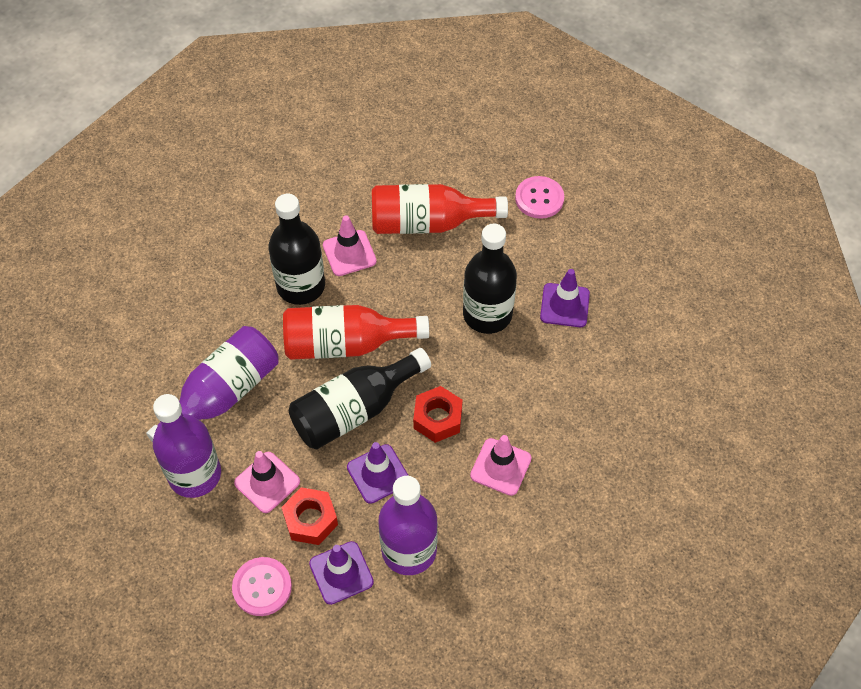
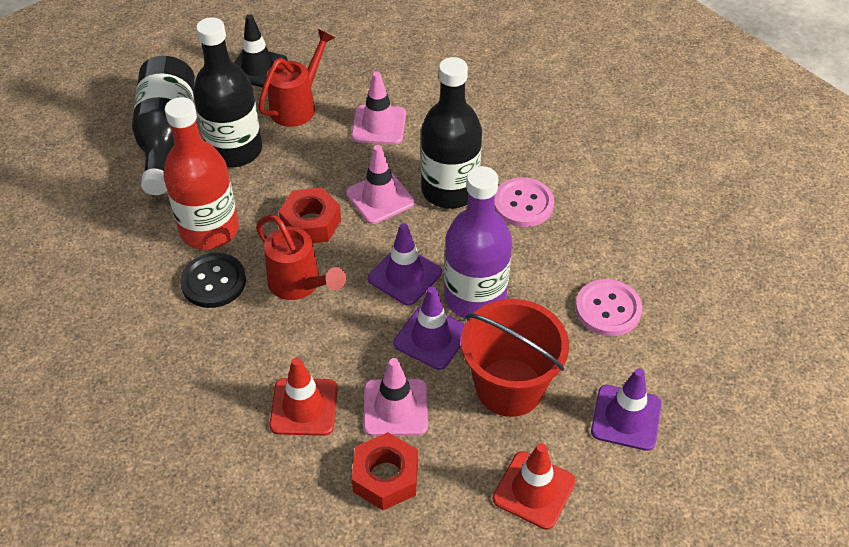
black button: 0 -> 1
black traffic cone: 0 -> 1
purple bottle: 3 -> 1
red bottle: 2 -> 1
red bucket: 0 -> 1
red traffic cone: 0 -> 2
red watering can: 0 -> 2

